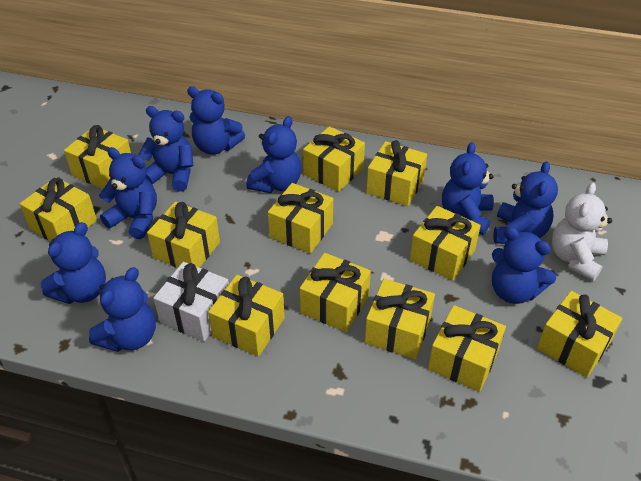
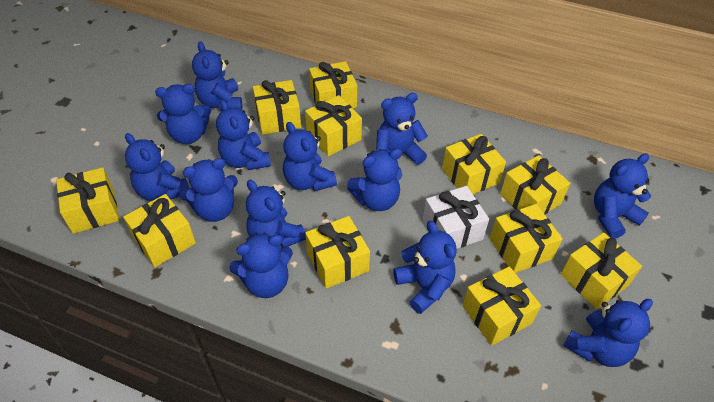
blue teddy bear: 9 -> 13
white teddy bear: 1 -> 0
yellow gift: 12 -> 11

